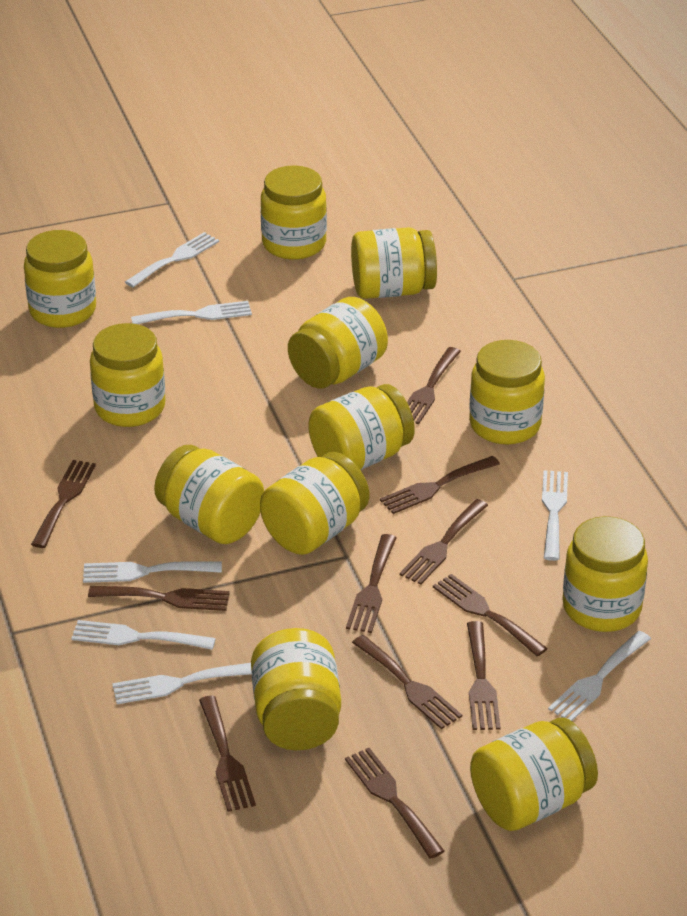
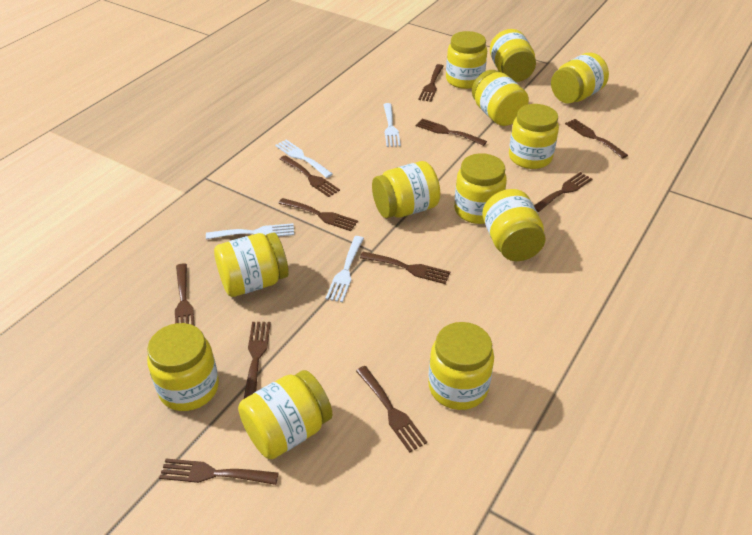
white fork: 7 -> 4

